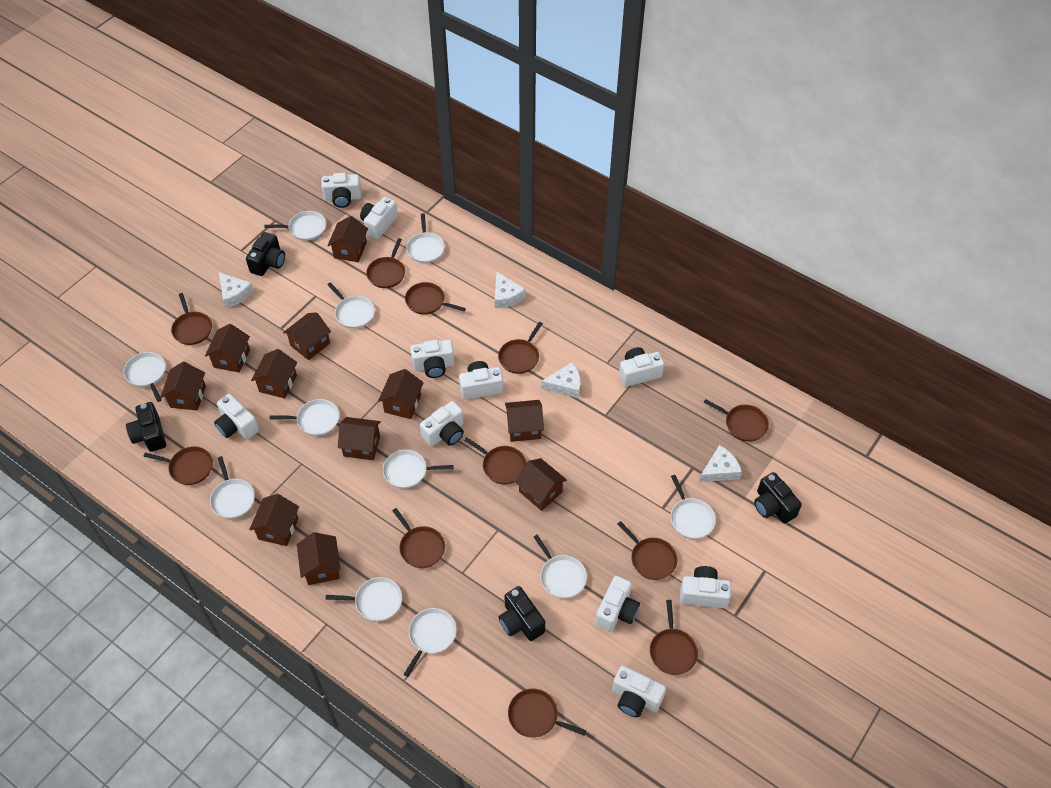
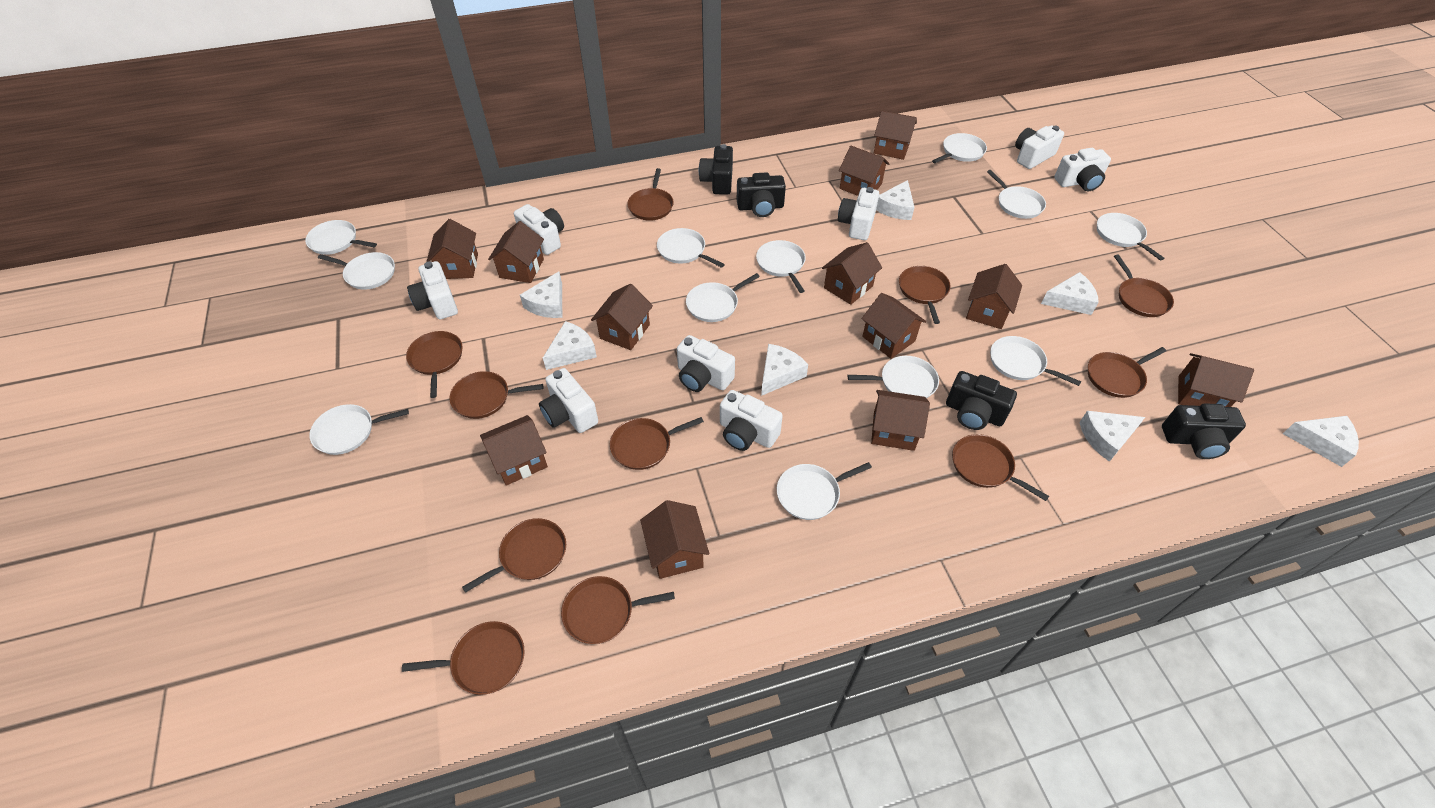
brown house: 11 -> 12
white camera: 10 -> 8
white cheese: 4 -> 7
white pan: 11 -> 12

